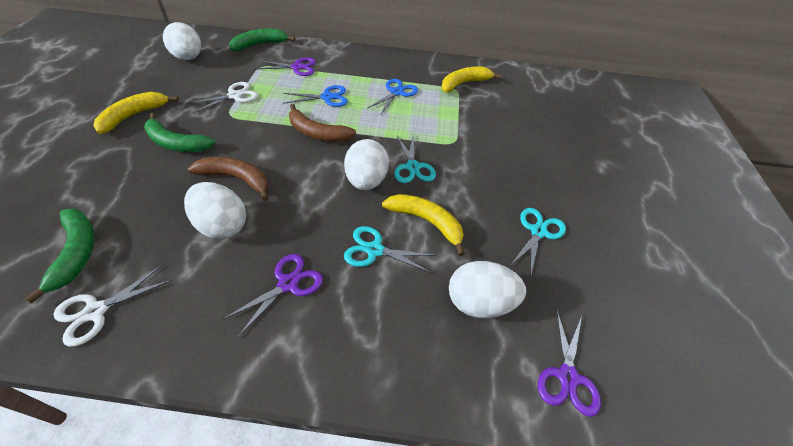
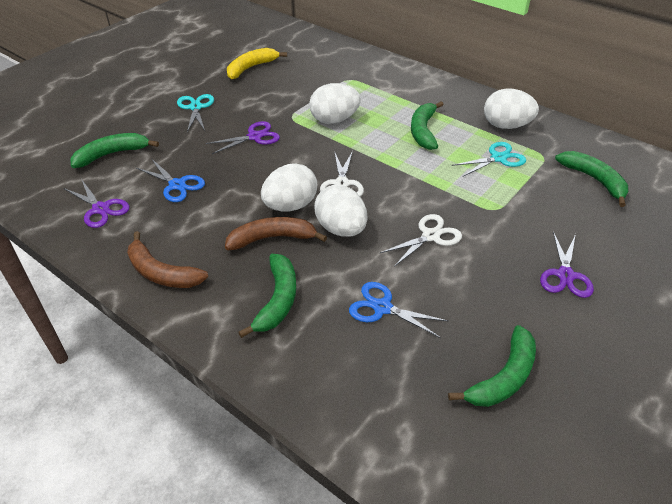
green banana: 3 -> 5
turquoise scissors: 3 -> 2
yellow banana: 3 -> 1

